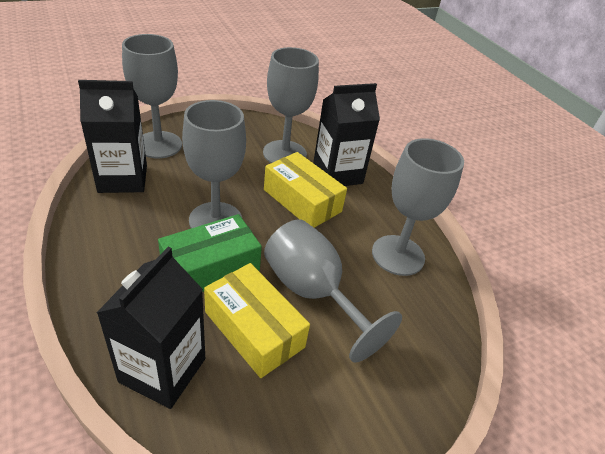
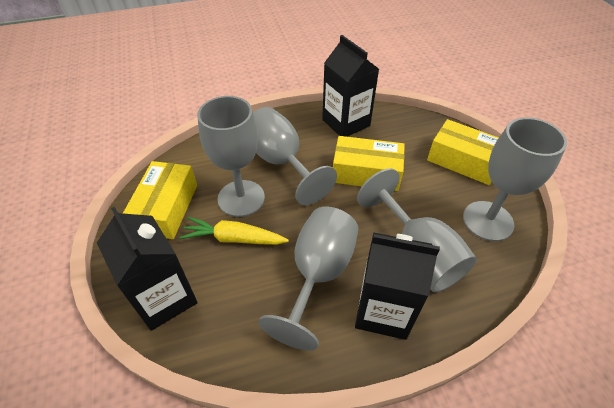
green box: 1 -> 0
yellow box: 2 -> 3
yellow carrot: 0 -> 1

